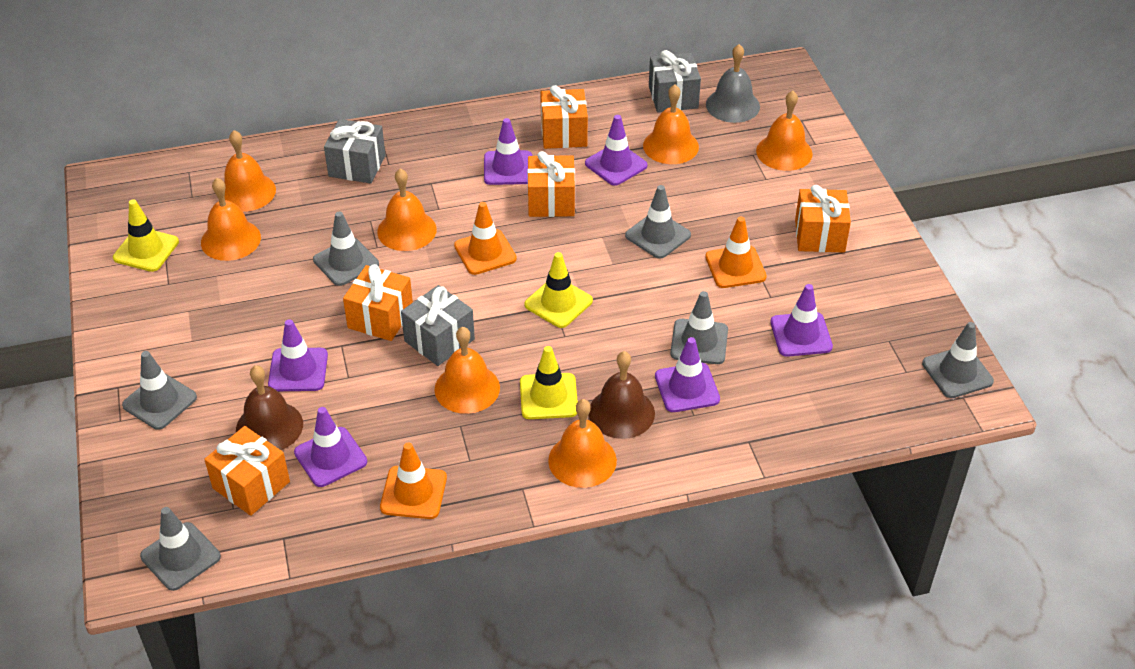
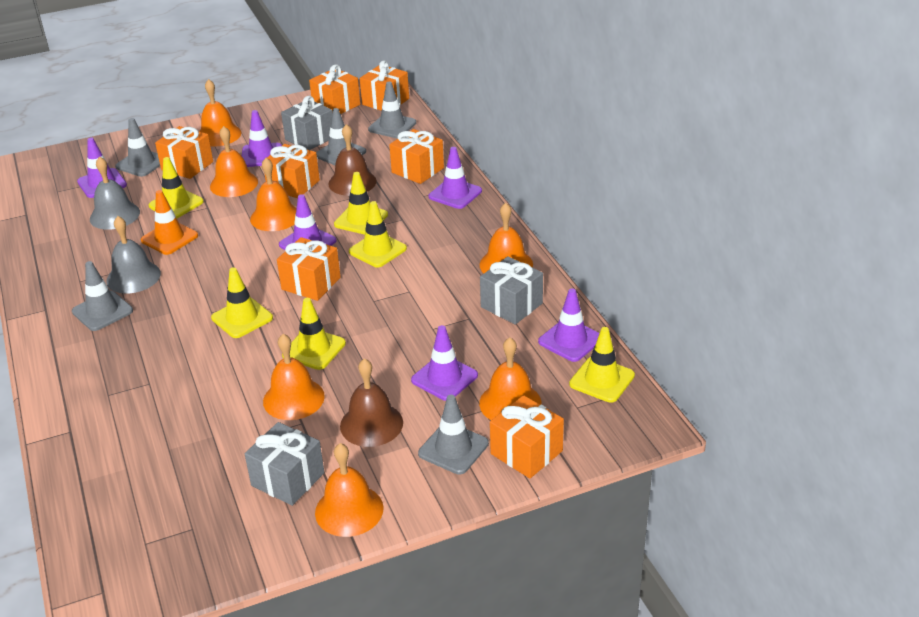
grey bell: 1 -> 2
grey traffic cone: 6 -> 5
orange gift: 5 -> 7
orange traffic cone: 3 -> 1
yellow traffic cone: 3 -> 6

